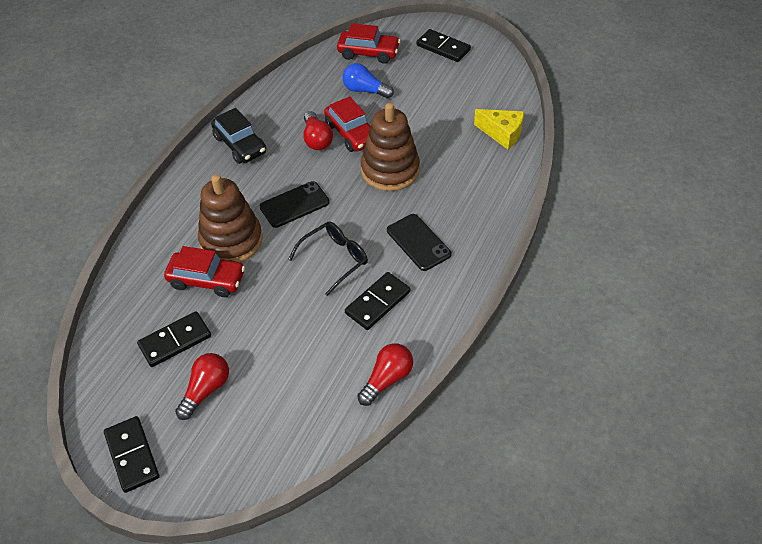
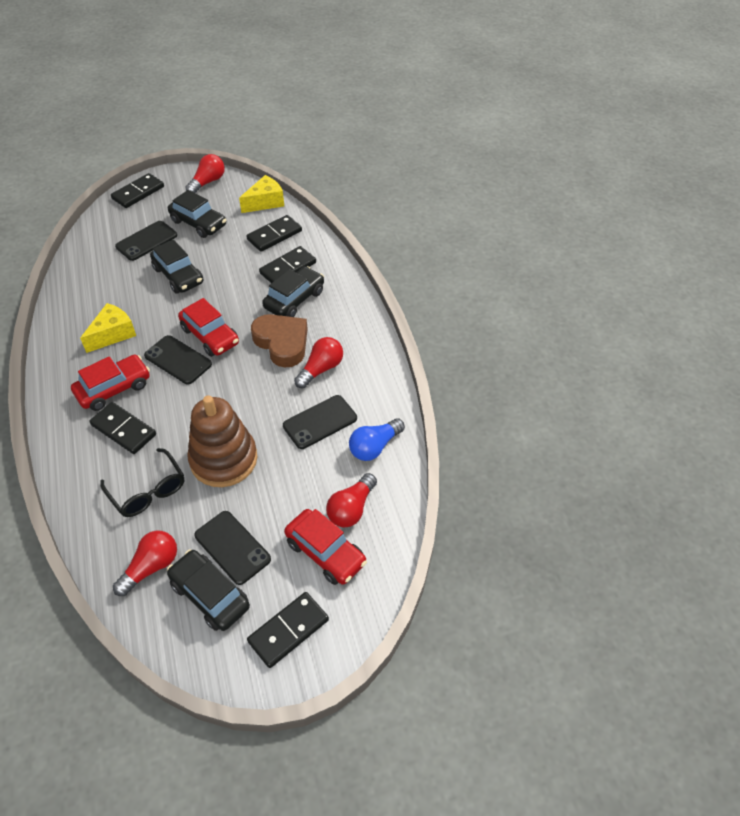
black car: 1 -> 4
black domino: 4 -> 5
black phone: 2 -> 4
brown heart: 0 -> 1
brown stacking toy: 2 -> 1
red light bulb: 3 -> 4
yellow cheese: 1 -> 2

